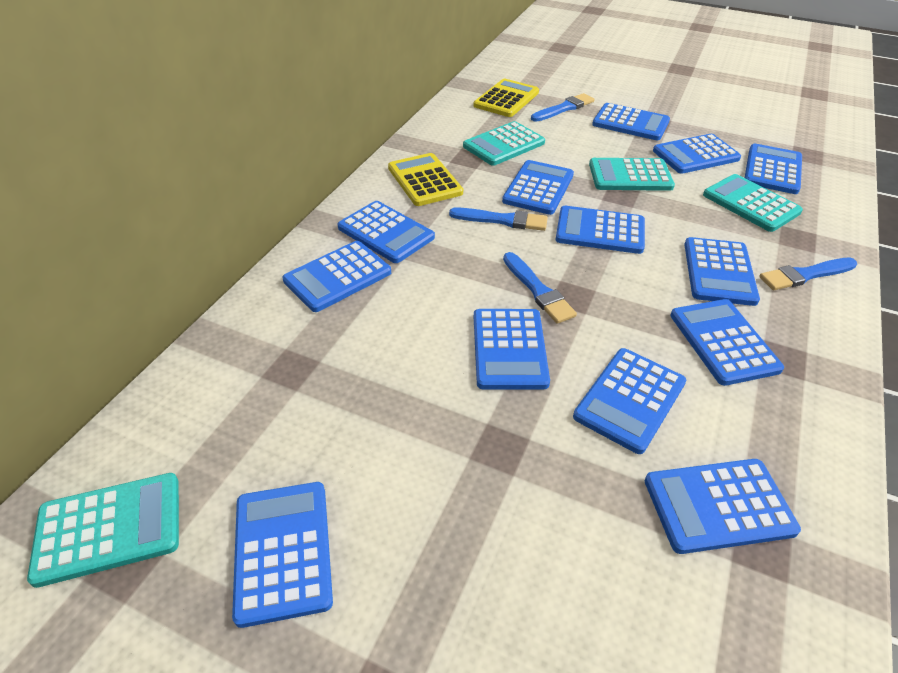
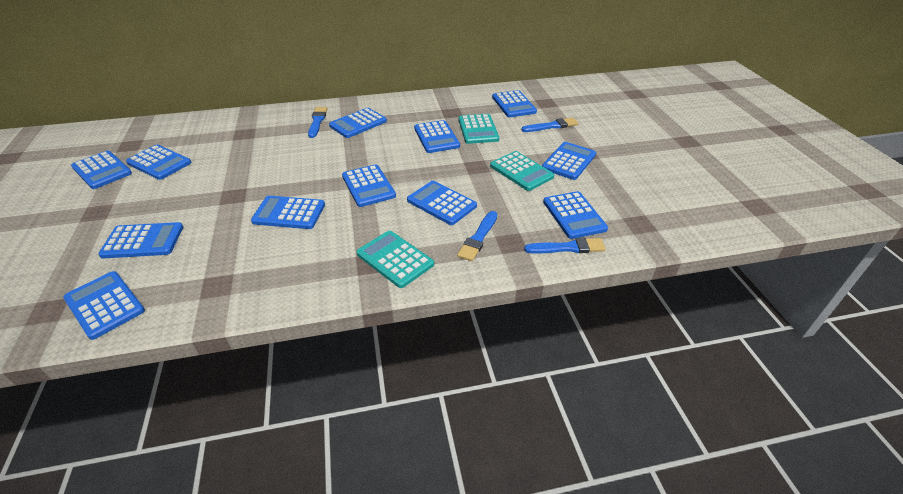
blue calculator: 13 -> 12
turquoise calculator: 4 -> 3
yellow calculator: 2 -> 0

